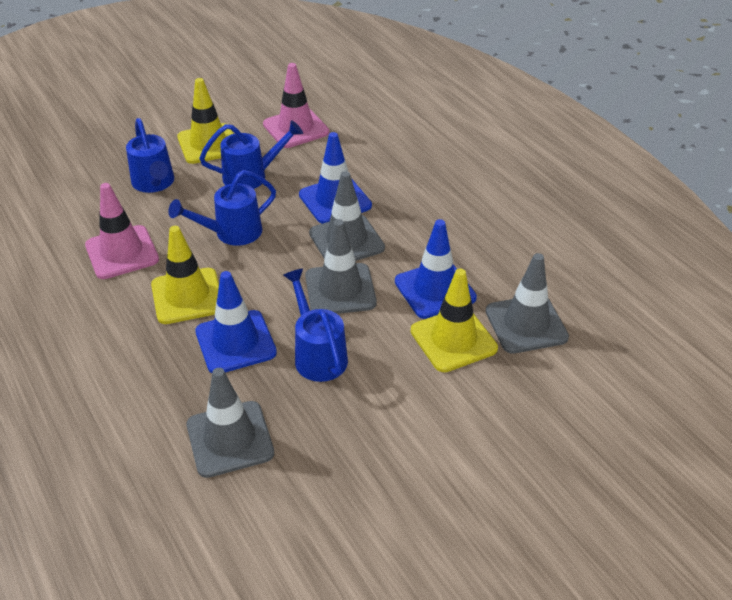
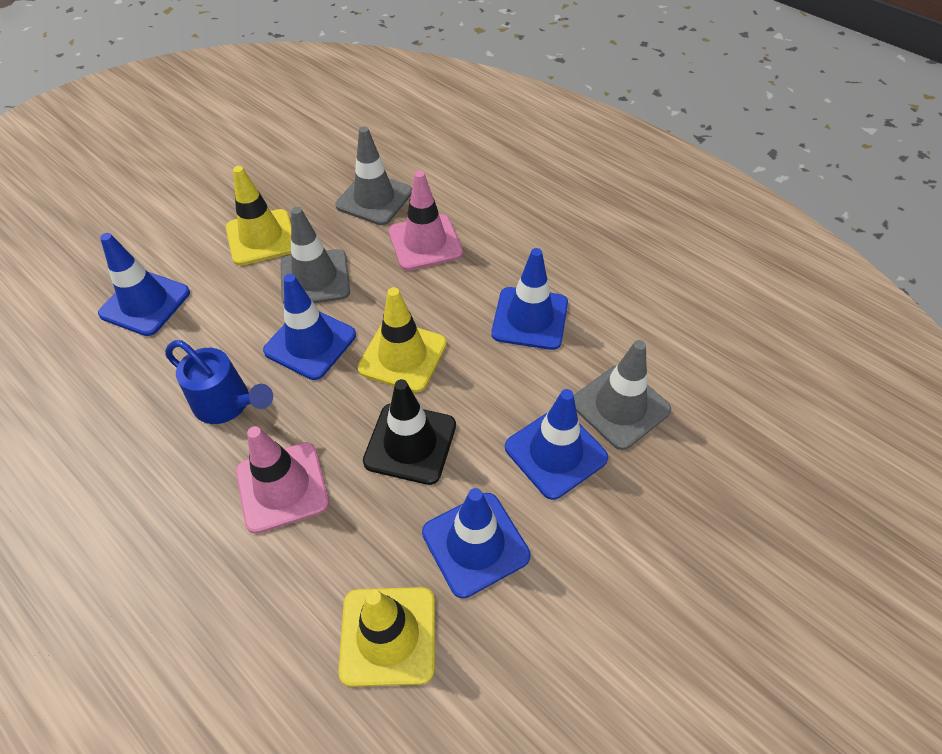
black traffic cone: 0 -> 1
blue traffic cone: 3 -> 5
blue watering can: 4 -> 1
grey traffic cone: 4 -> 3

